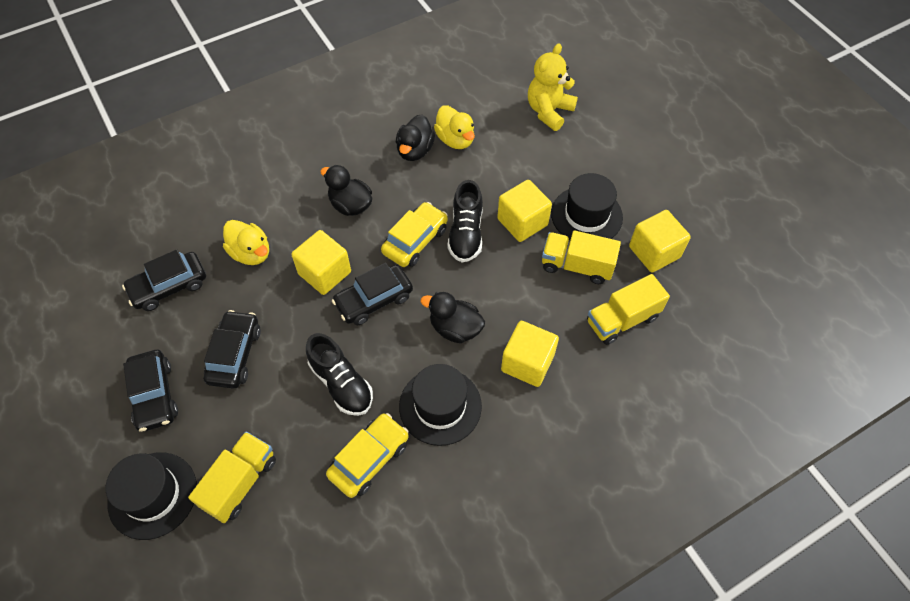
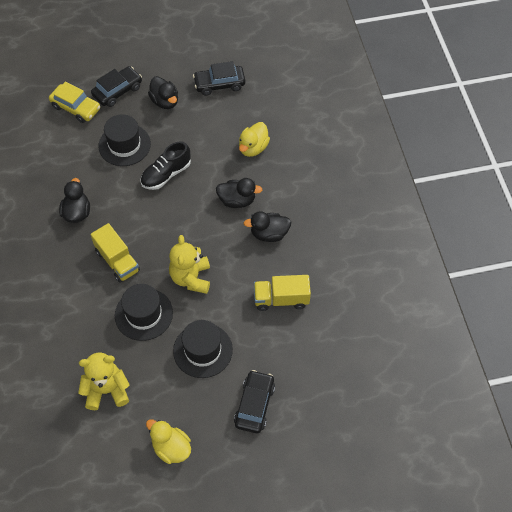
black car: 4 -> 3
black duck: 3 -> 4
black shoe: 2 -> 1
yellow car: 2 -> 1
yellow cube: 4 -> 0
yellow teddy bear: 1 -> 2
yellow truck: 3 -> 2

